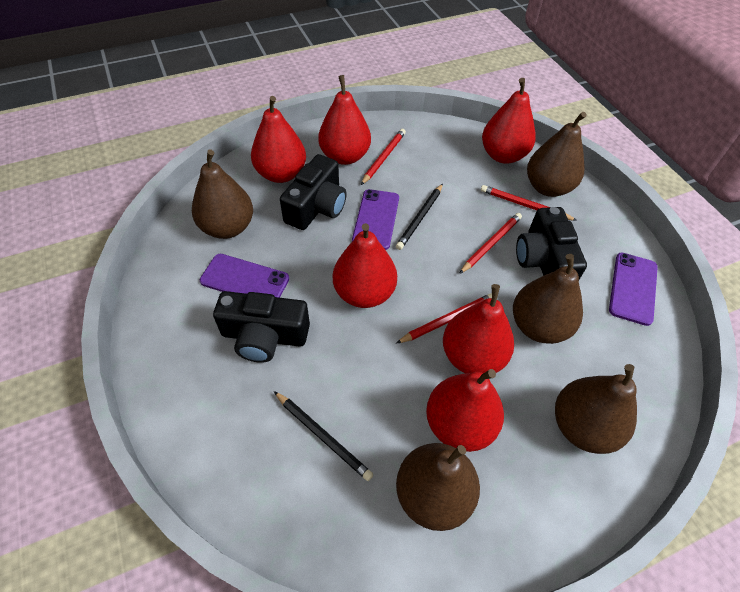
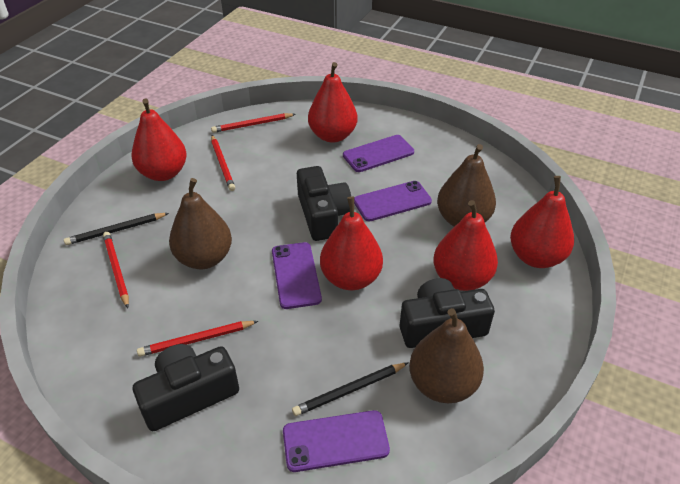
brown pear: 5 -> 3
purple phone: 3 -> 4
red pear: 6 -> 5

